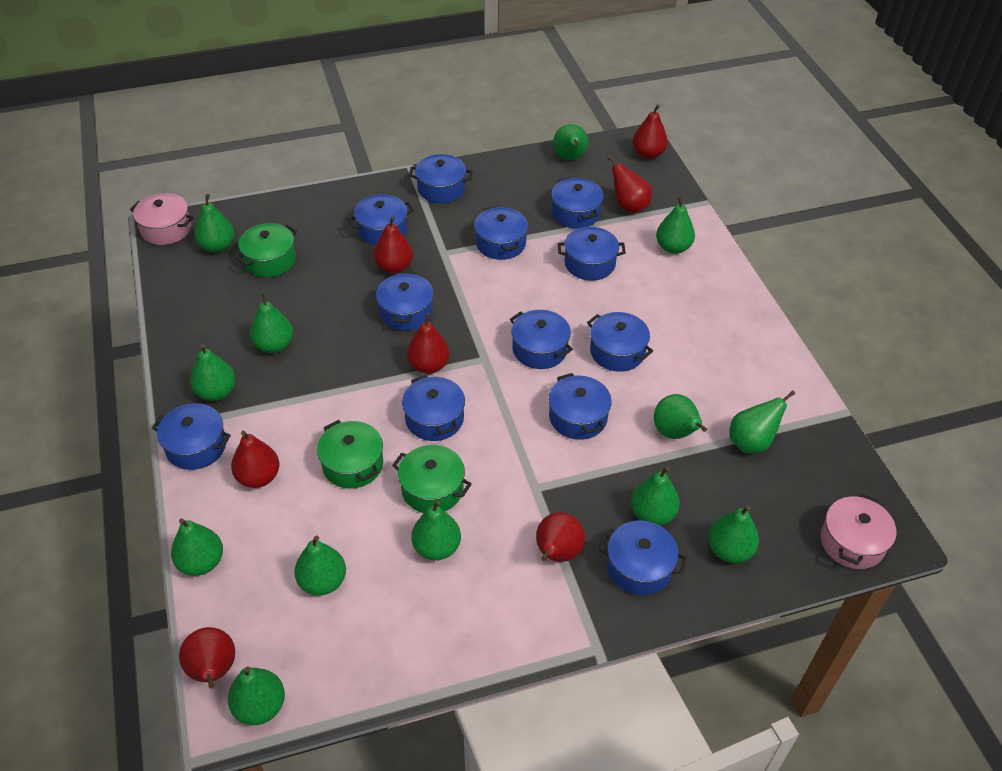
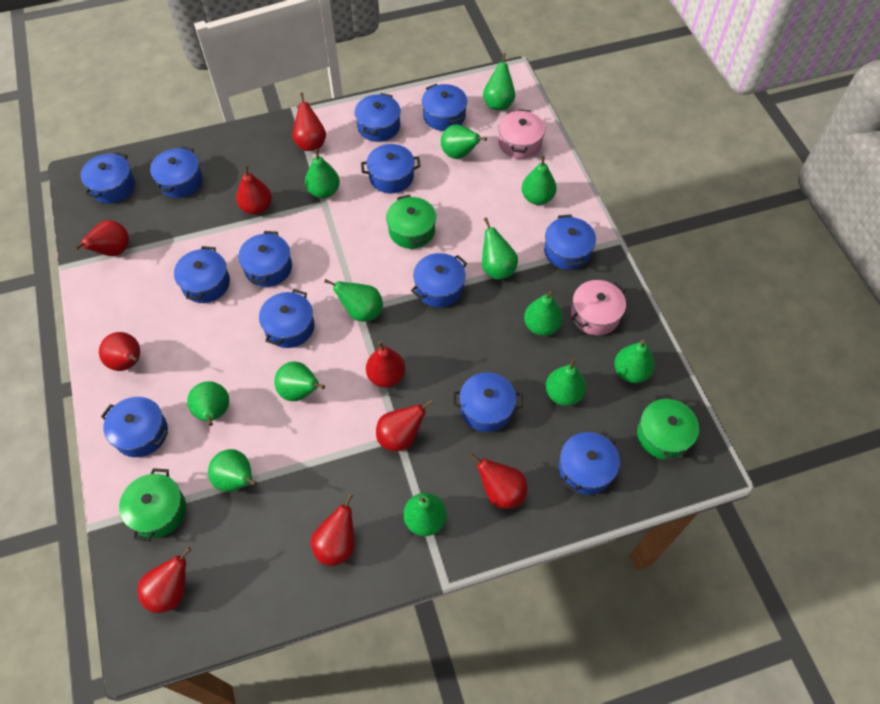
blue pot: 12 -> 13
red pear: 7 -> 9

